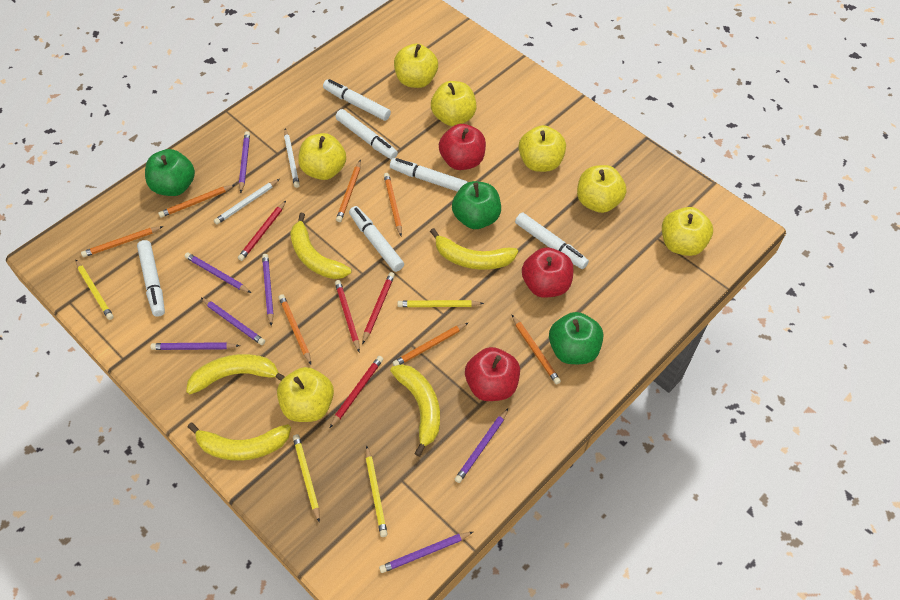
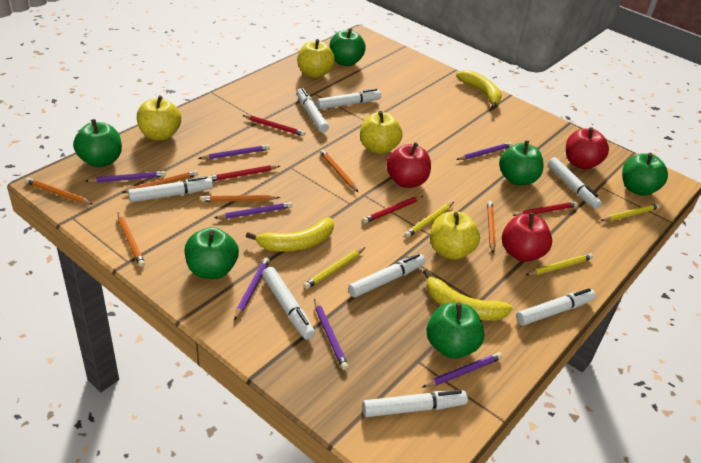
green apple: 3 -> 6
orange pencil: 7 -> 6
white marker: 6 -> 8
white pencil: 2 -> 0
yellow apple: 7 -> 4
yellow banana: 5 -> 3

